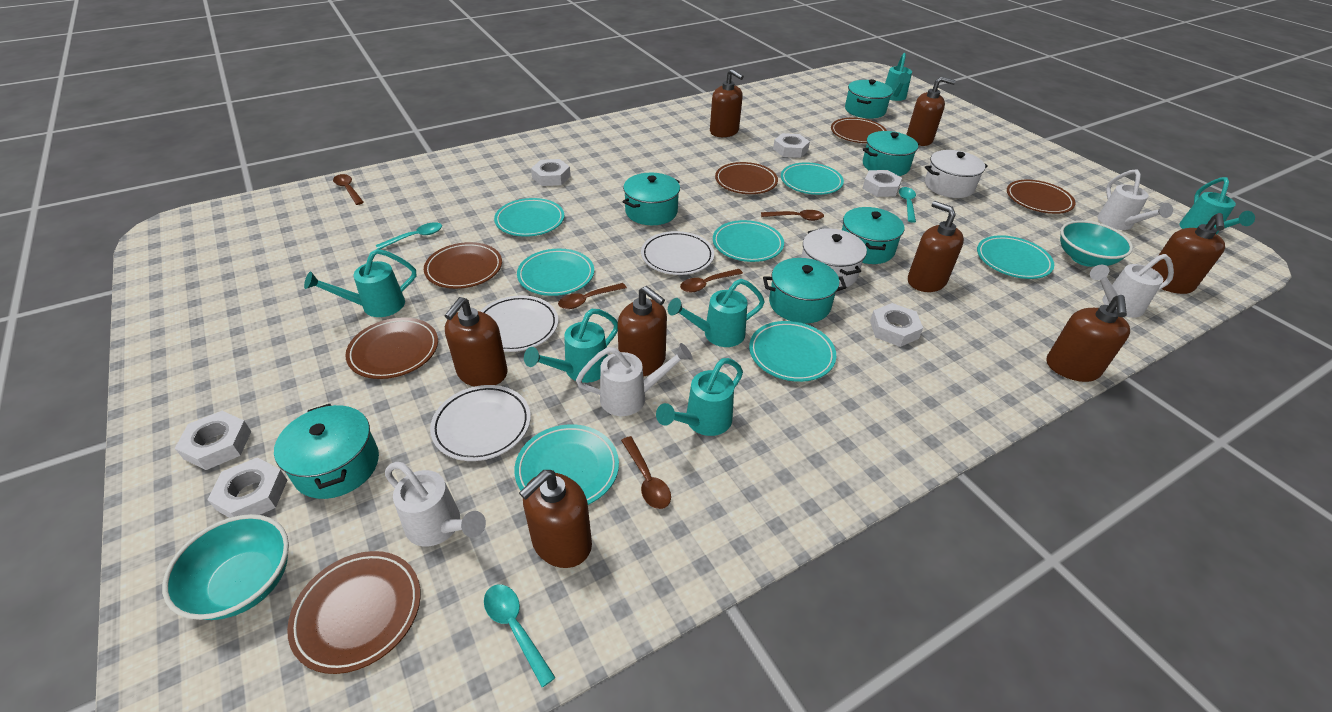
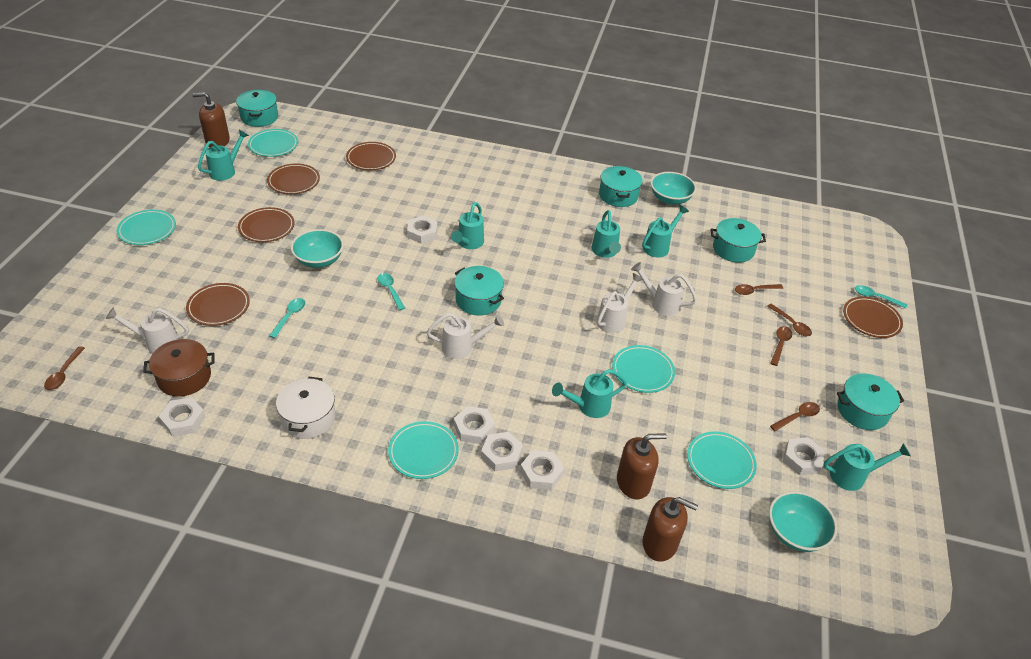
brown plate: 6 -> 5
brown pot: 0 -> 1
brown soap dispenser: 8 -> 3
turquoise bowl: 2 -> 3
turquoise plate: 7 -> 5
turquoise pot: 6 -> 5
white plate: 3 -> 0
white pot: 2 -> 1

